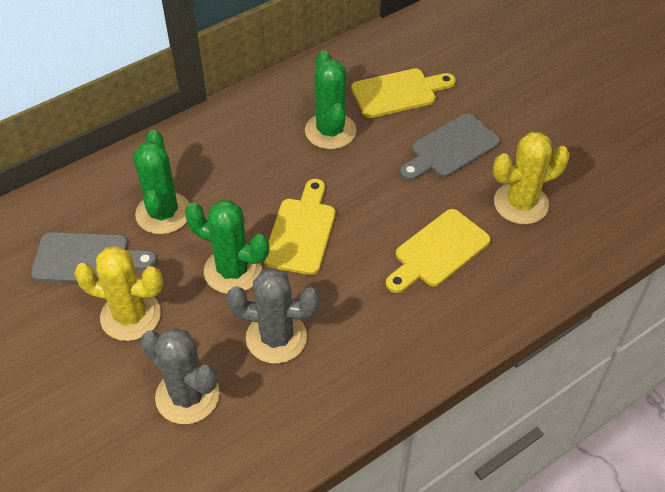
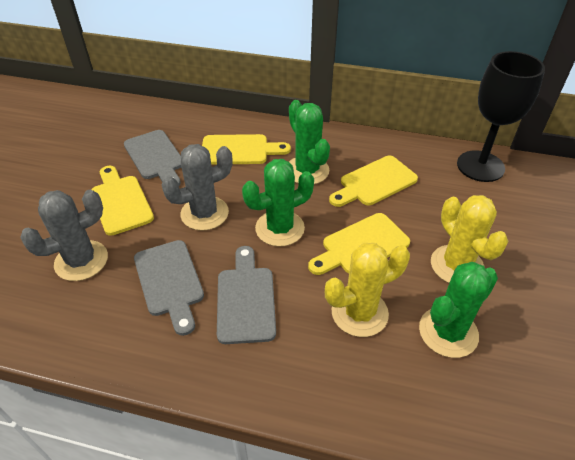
black goblet: 0 -> 1
grey cutting board: 2 -> 3
yellow cutting board: 3 -> 4

